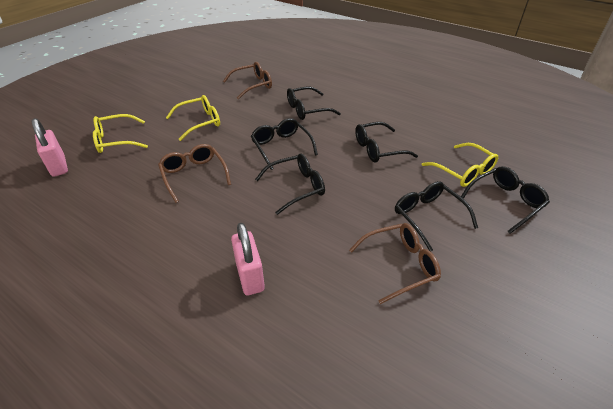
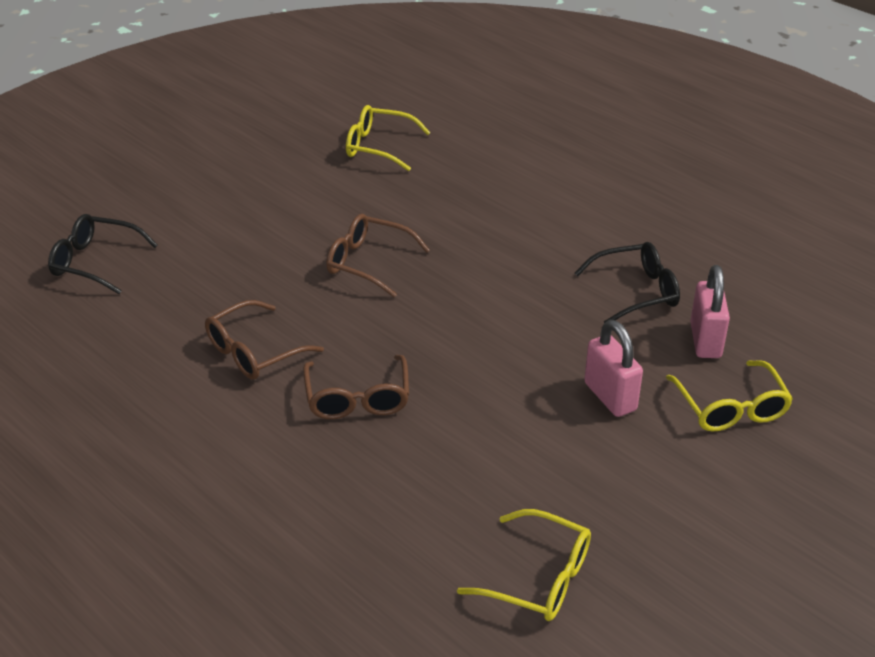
black glasses: 6 -> 2

